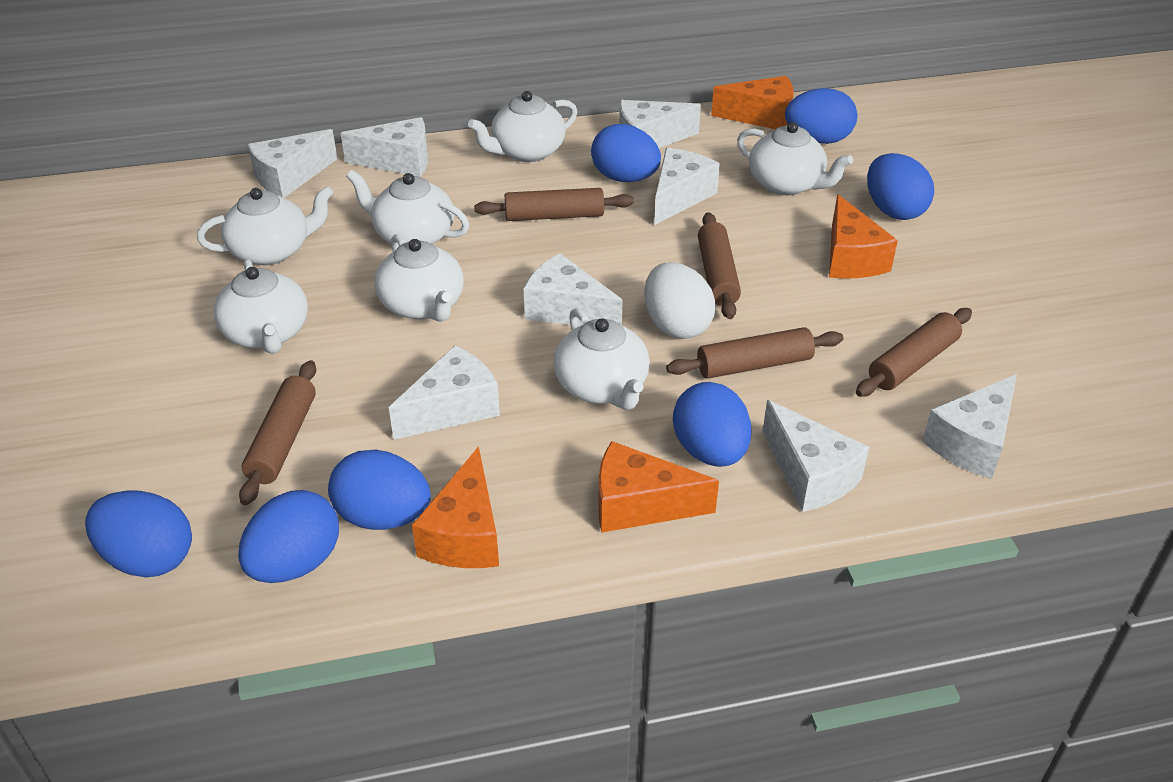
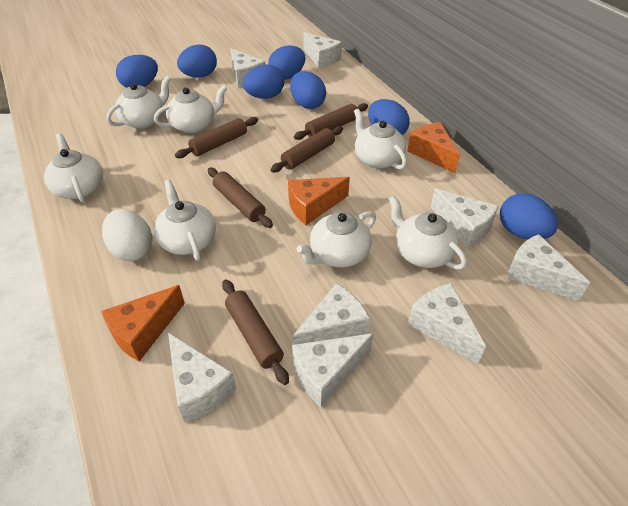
orange cheese: 4 -> 3

